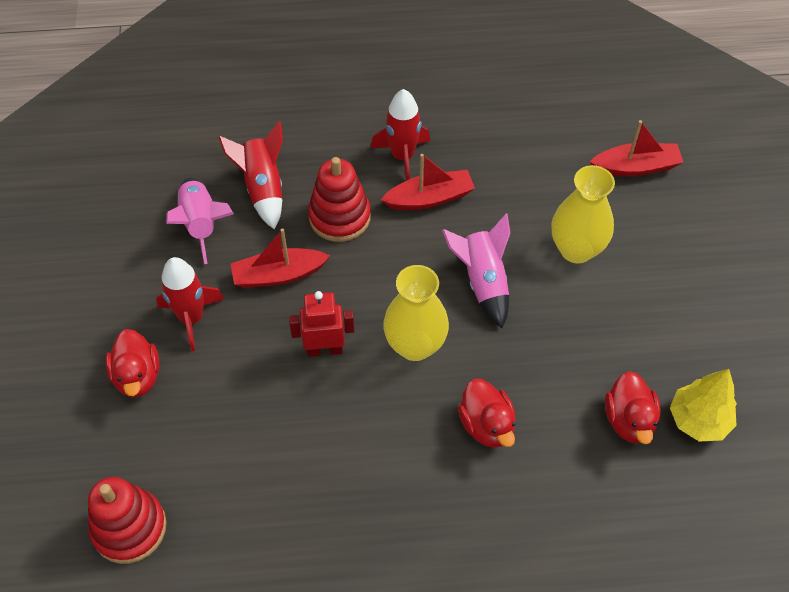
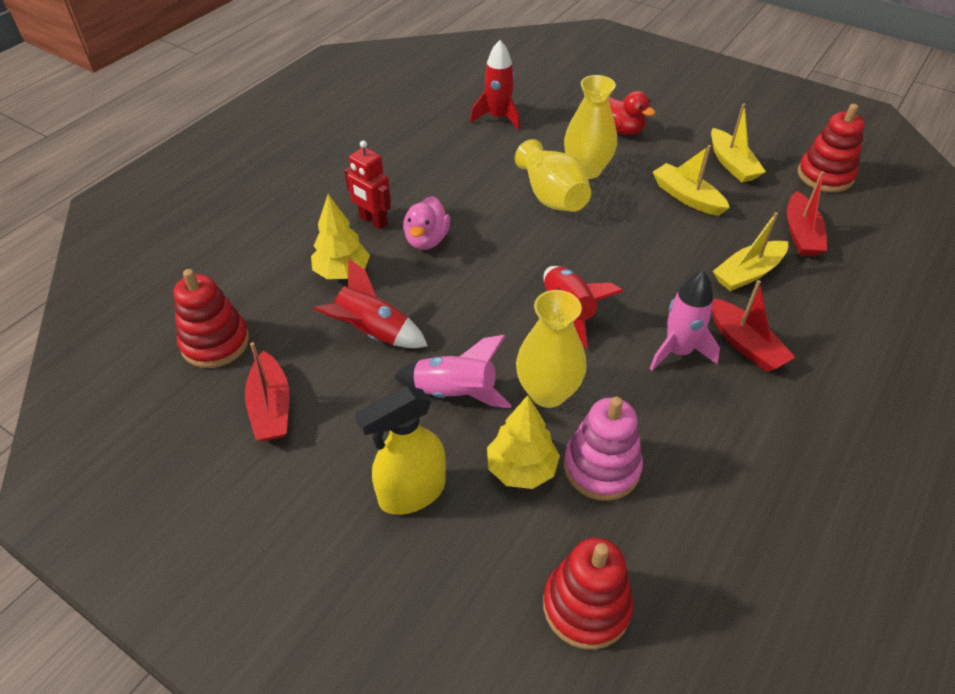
pink duck: 0 -> 1
pink stacking toy: 0 -> 1
red duck: 3 -> 1
red stacking toy: 2 -> 3
yellow boat: 0 -> 3
yellow spray bottle: 0 -> 1
yellow tree: 1 -> 2
yellow vase: 2 -> 3

